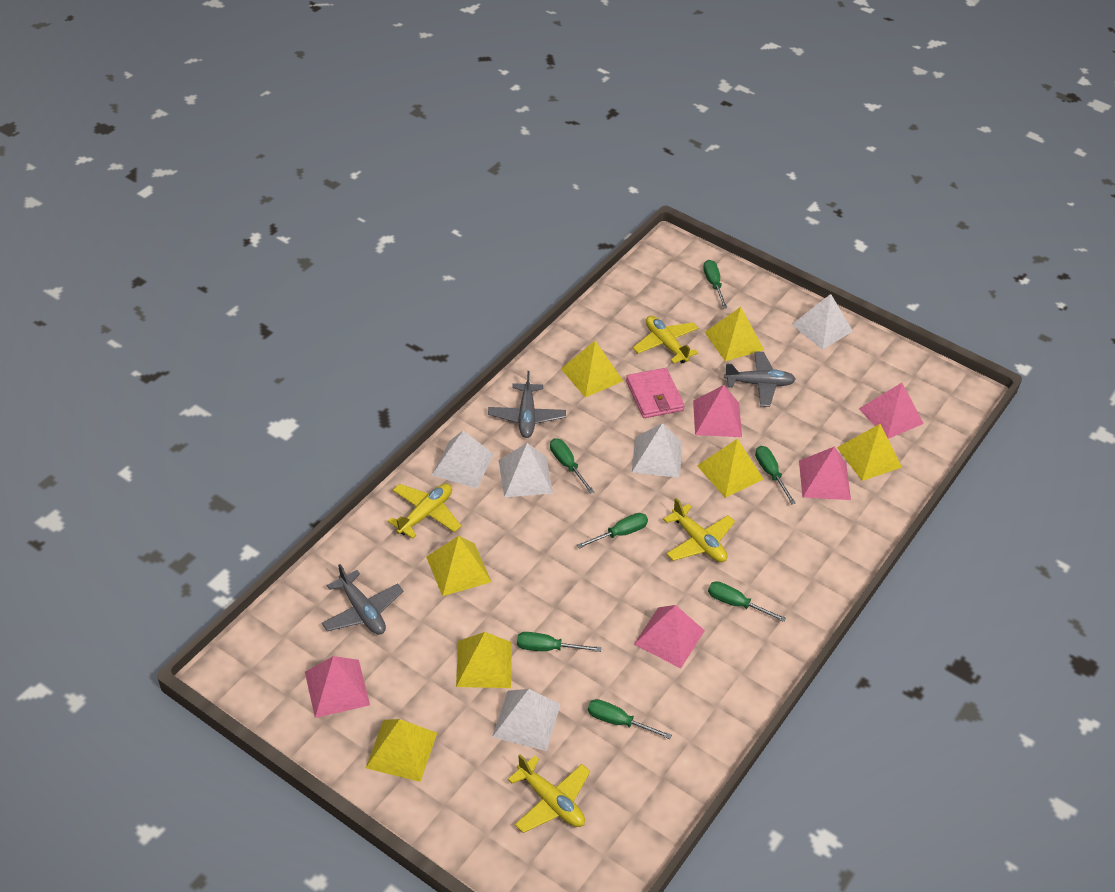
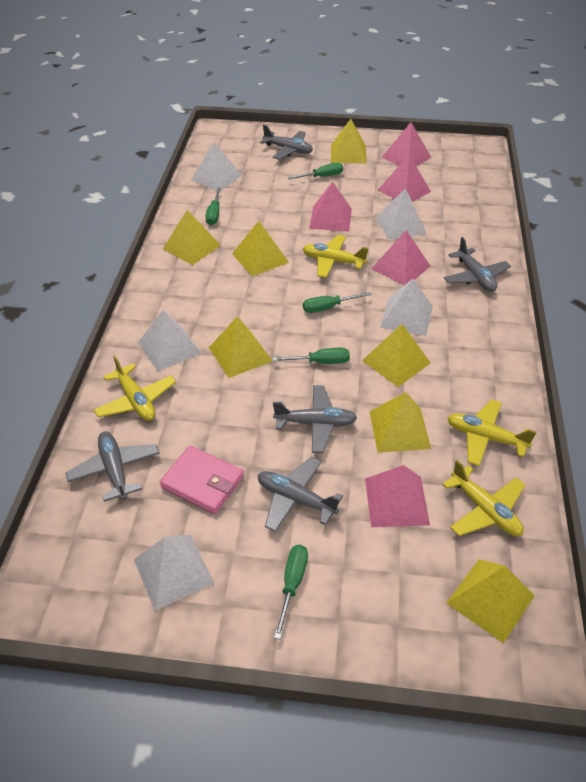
green screwdriver: 7 -> 5
grey plane: 3 -> 5

